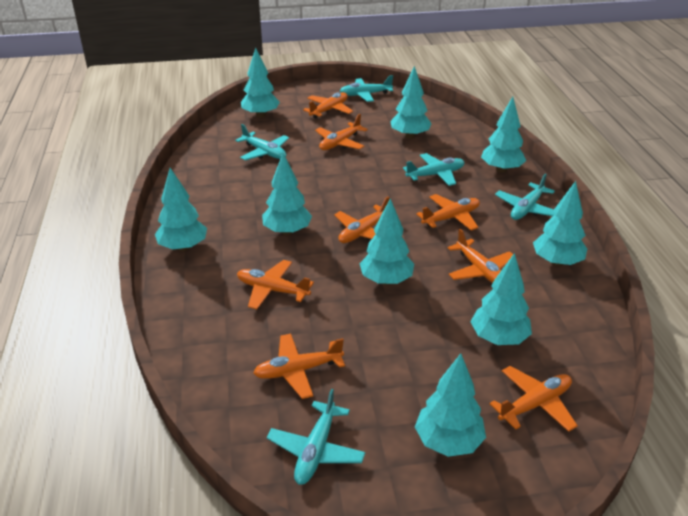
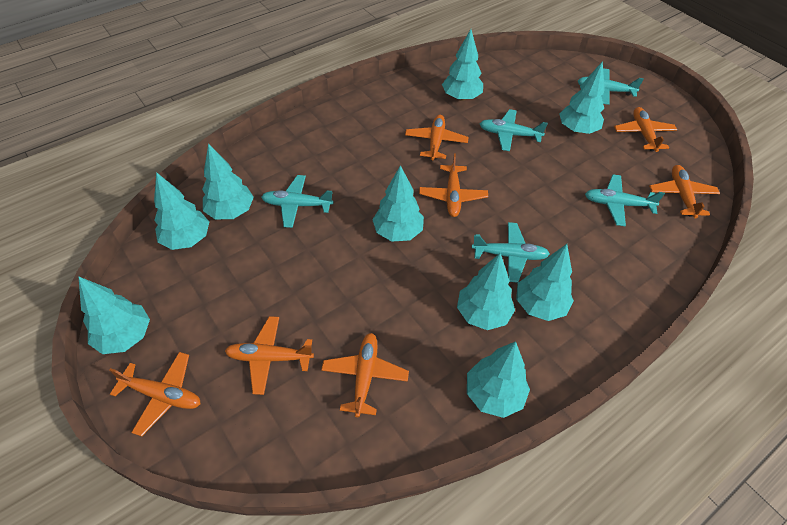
orange plane: 8 -> 7

